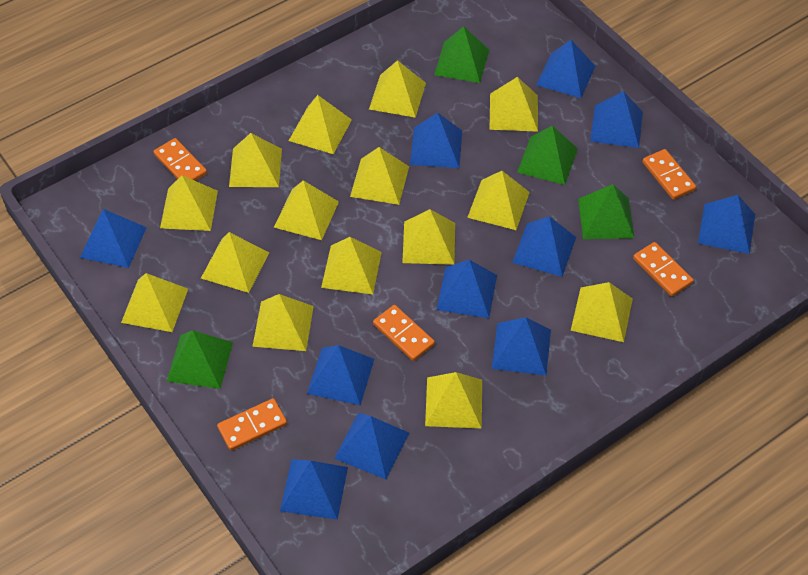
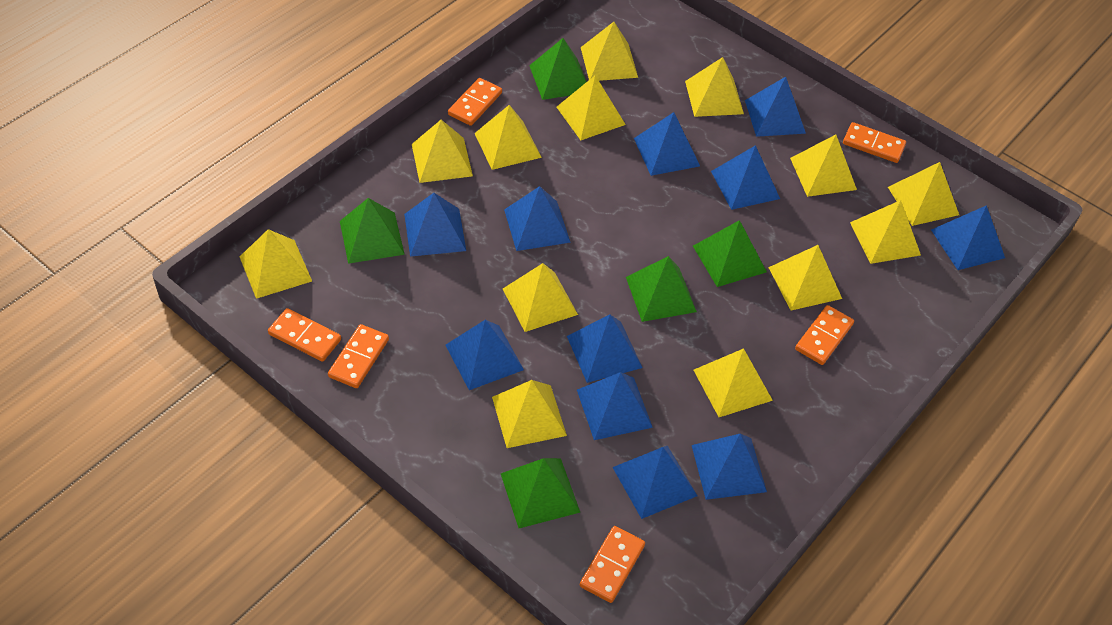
green pyramid: 4 -> 5
orange domino: 5 -> 6
yellow pyramid: 15 -> 13

